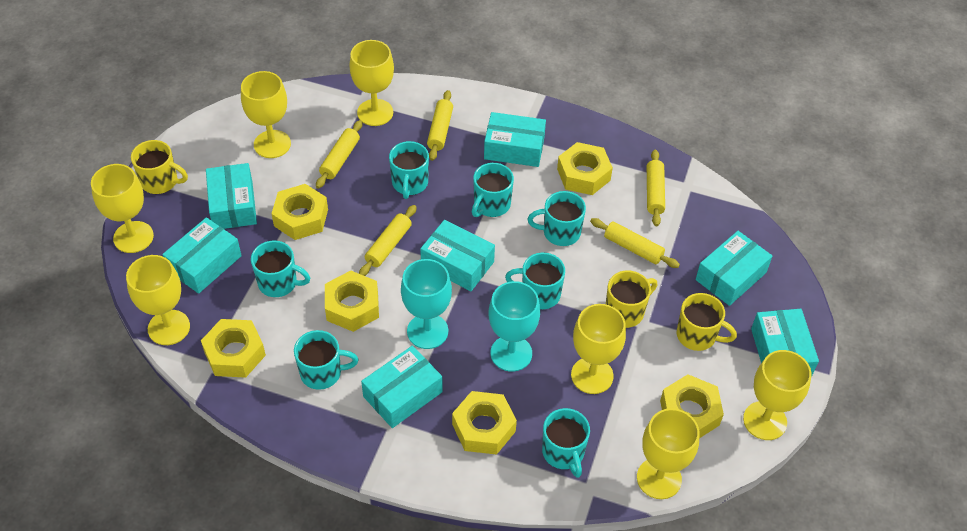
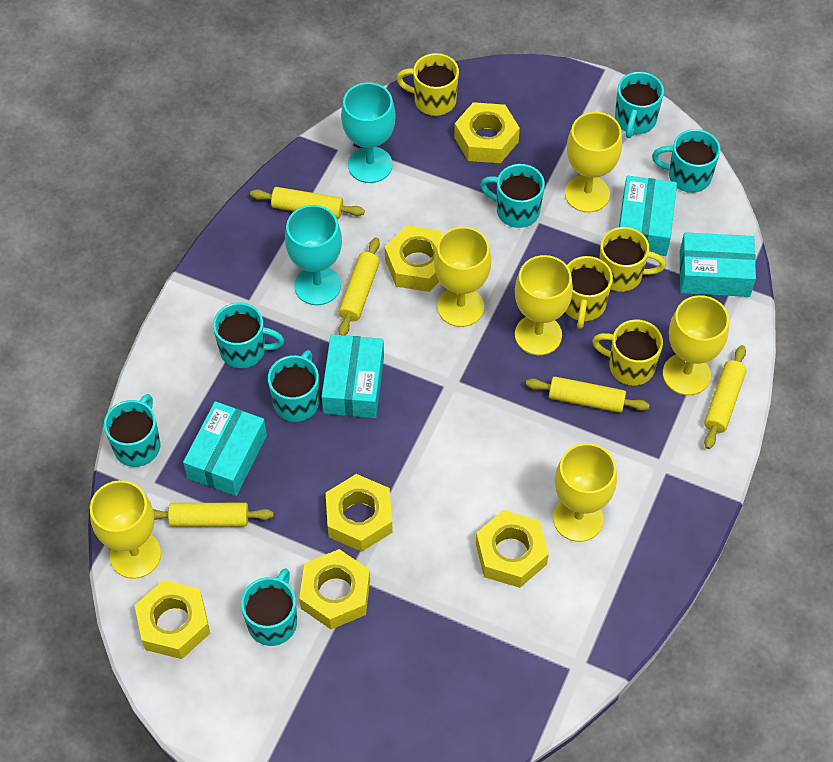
turquoise box: 7 -> 4
yellow goblet: 7 -> 6
yellow mug: 3 -> 4

